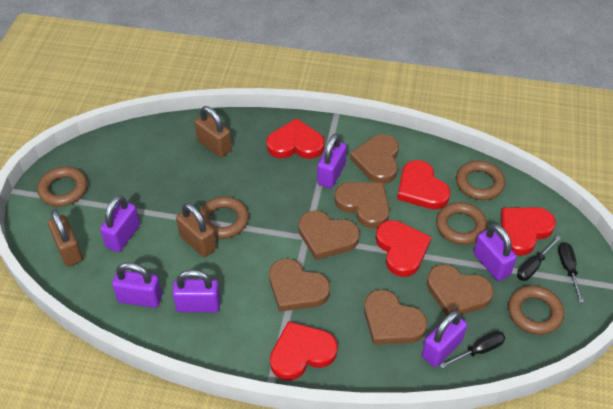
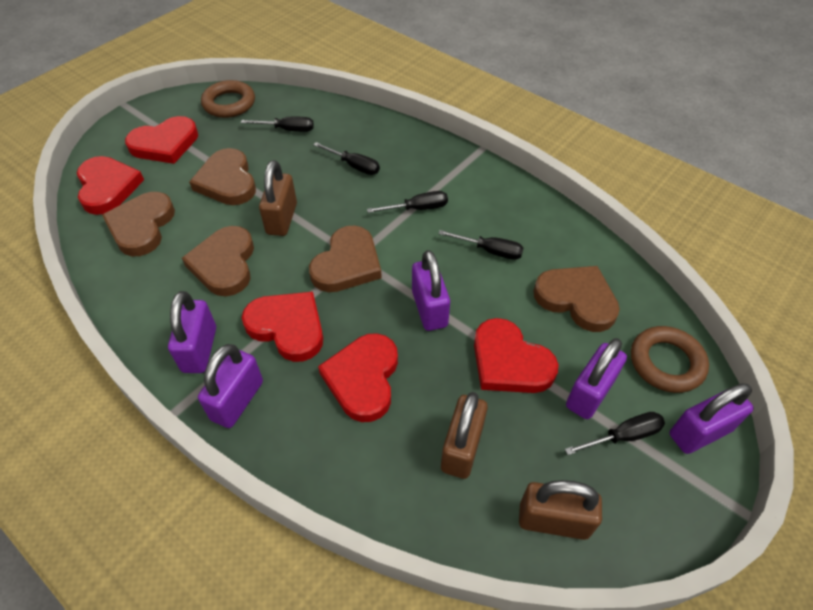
black screwdriver: 3 -> 5
brown heart: 6 -> 5
brown ring: 5 -> 2
purple padlock: 6 -> 5

